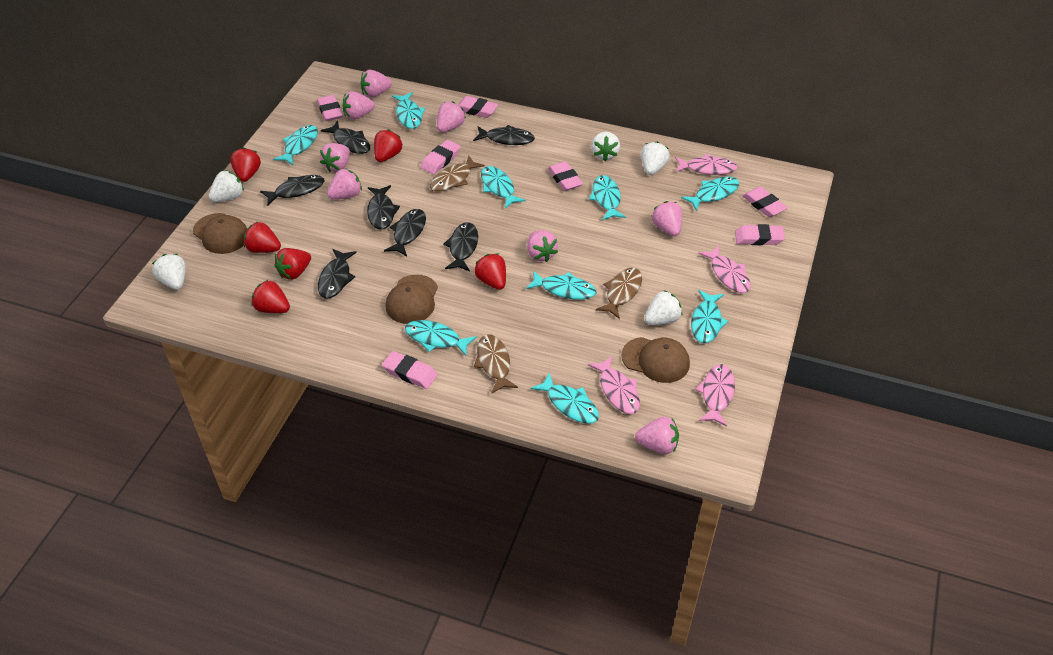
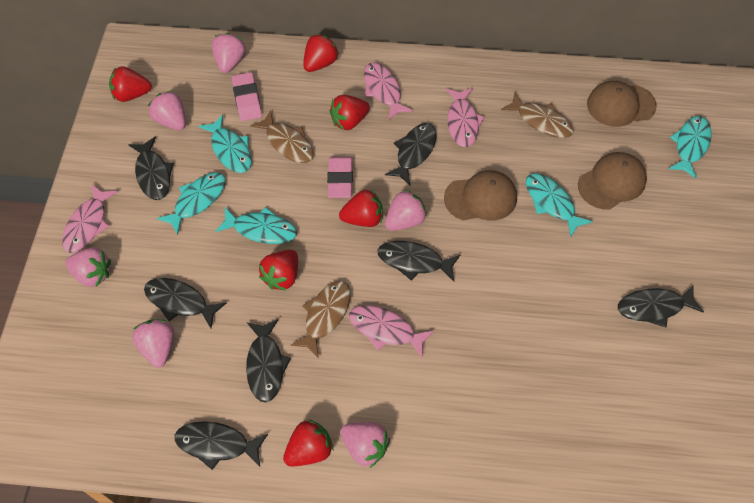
pink eraser: 7 -> 2
pink strawberry: 8 -> 6
turquoise fish: 9 -> 5
white strawberry: 5 -> 0

